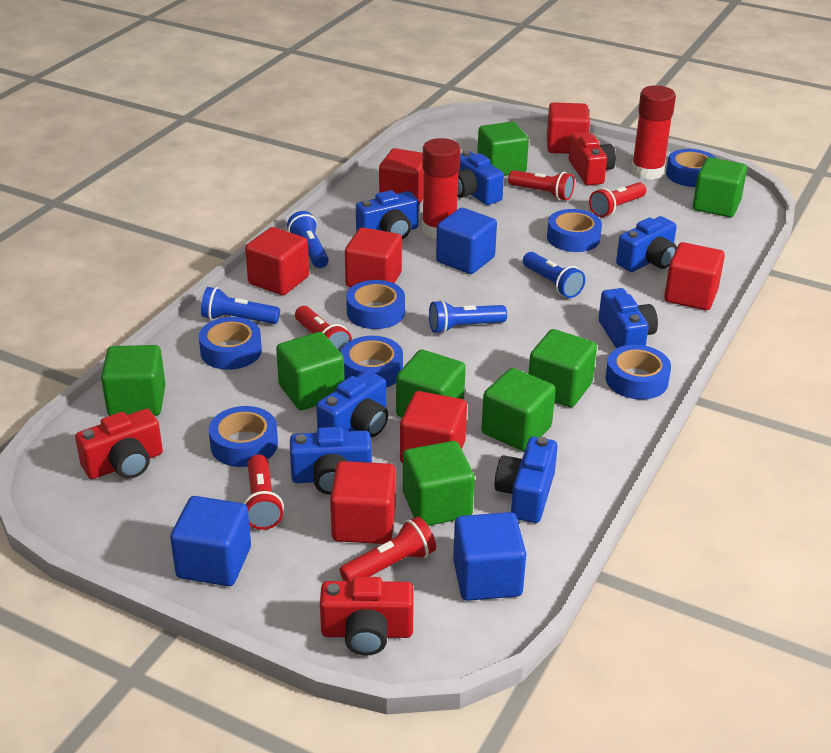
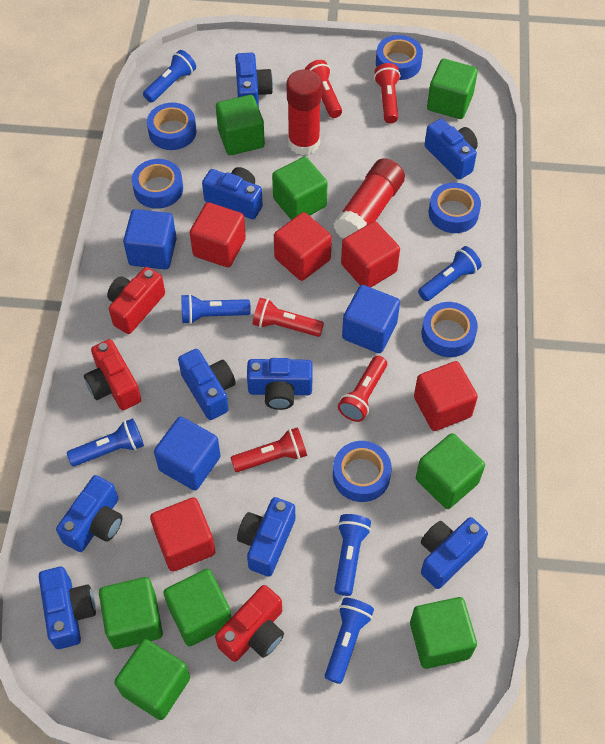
blue camera: 7 -> 9
blue flashlight: 4 -> 6
blue tape: 7 -> 6
red cube: 7 -> 5

